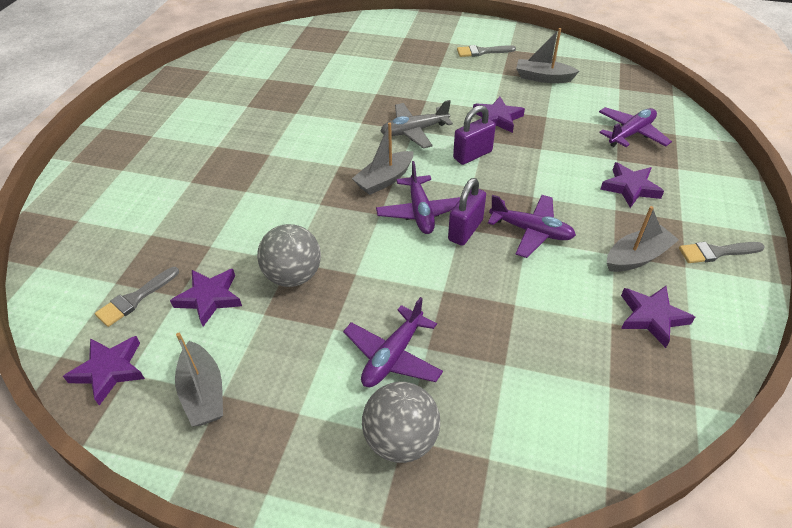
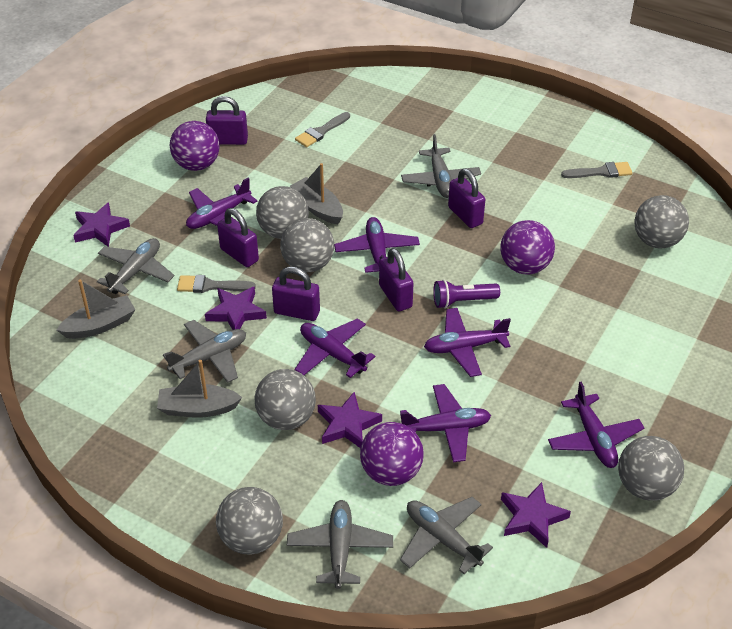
grey ball: 2 -> 6
grey boat: 4 -> 3
grey plane: 1 -> 5
purple ball: 0 -> 3
purple flashlight: 0 -> 1
purple padlock: 2 -> 5
purple plane: 4 -> 6
purple star: 5 -> 4

